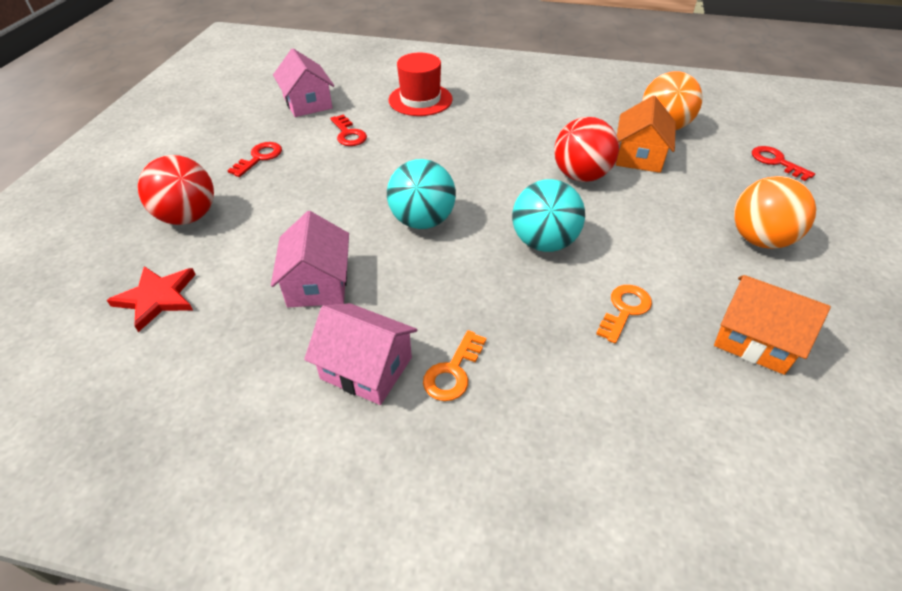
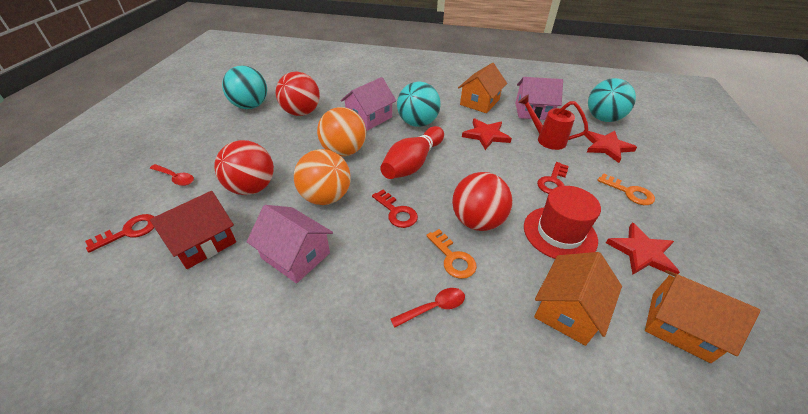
orange house: 2 -> 3
red ball: 2 -> 3
red bowling pin: 0 -> 1
red house: 0 -> 1
red spoon: 0 -> 2
red star: 1 -> 3
red watering can: 0 -> 1
turquoise ball: 2 -> 3

